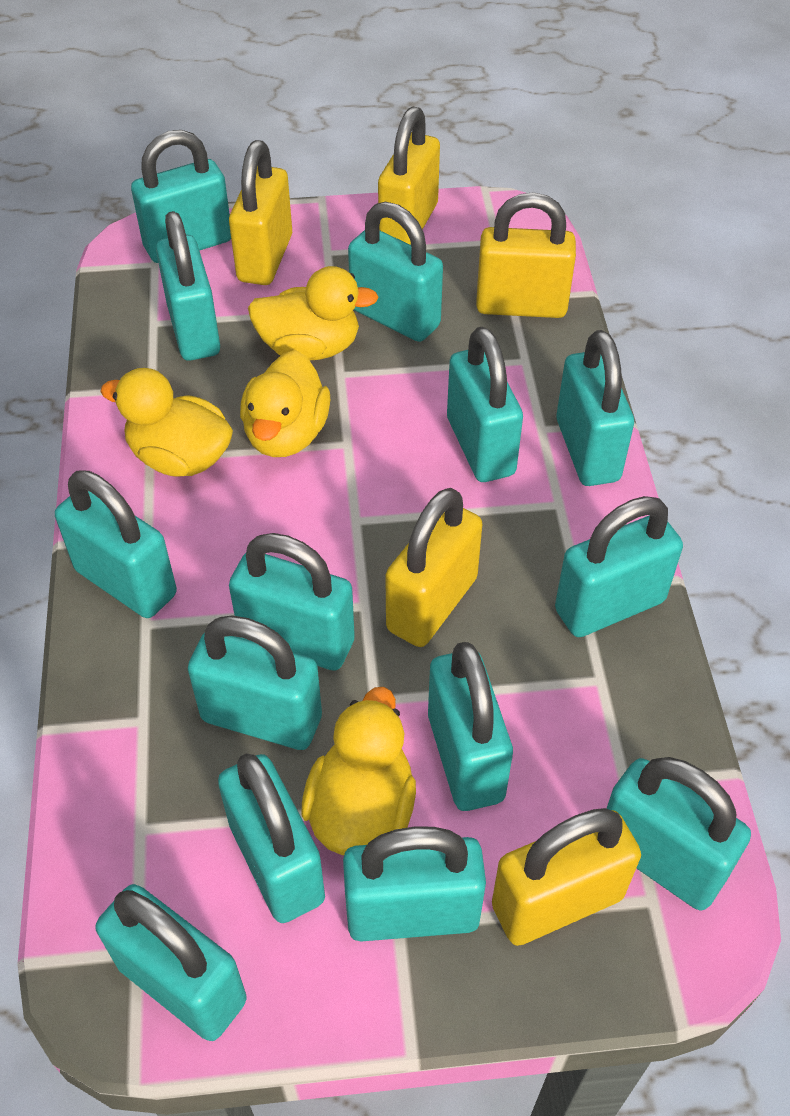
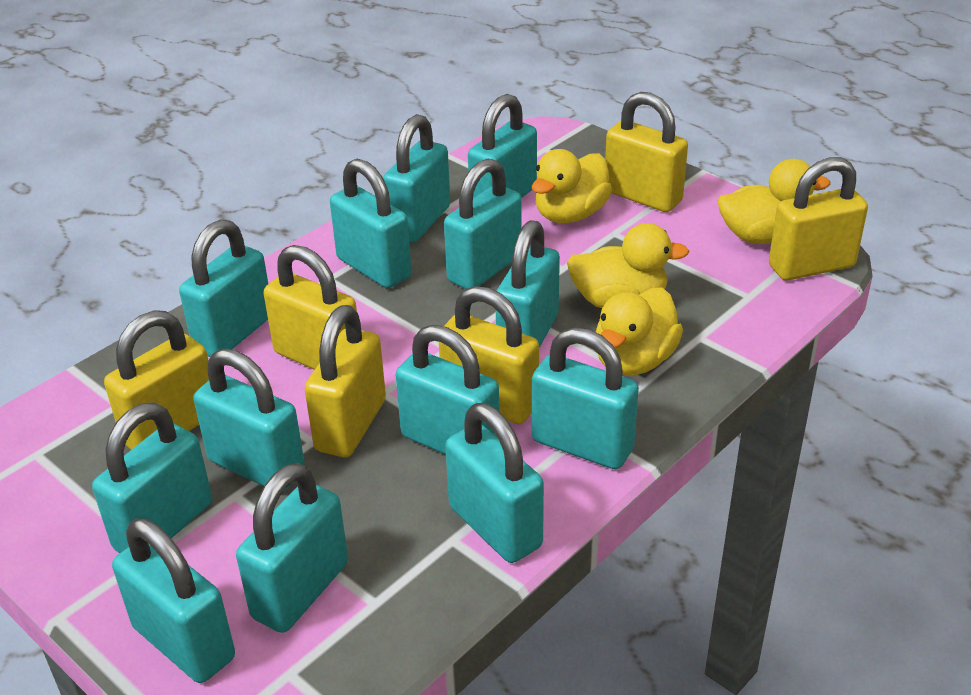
turquoise padlock: 14 -> 13
yellow padlock: 5 -> 6

